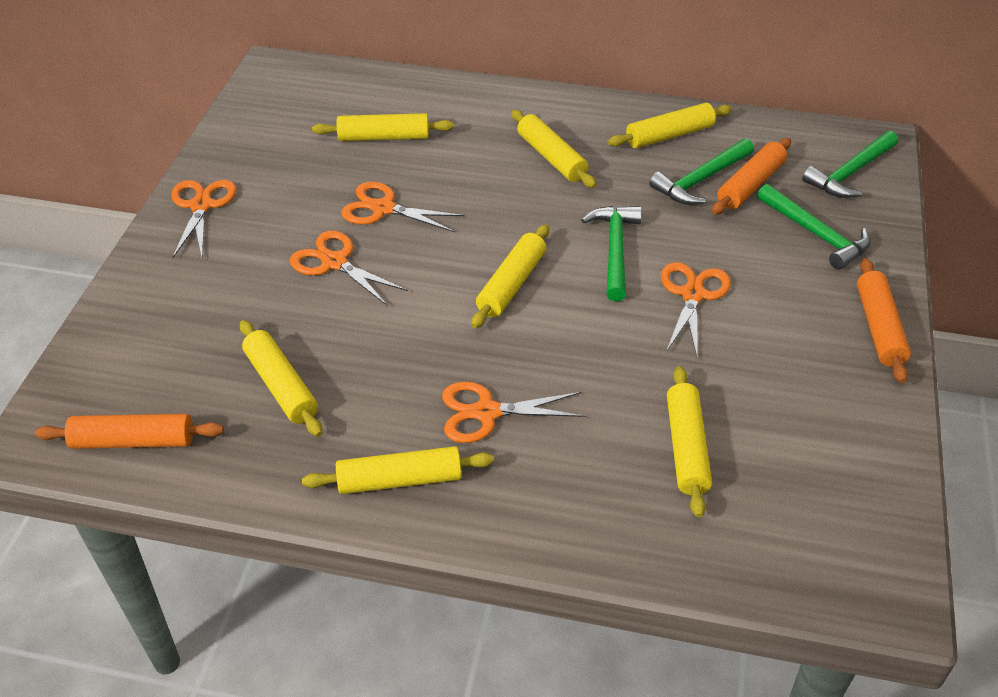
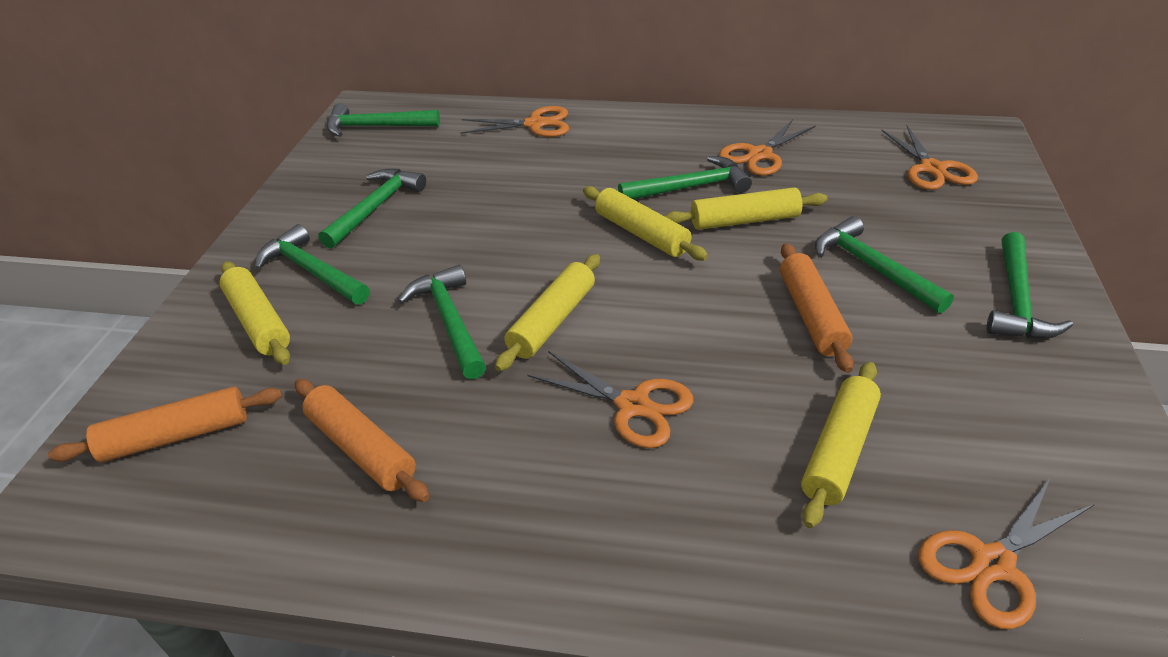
green hammer: 4 -> 7
yellow rolling pin: 7 -> 5

